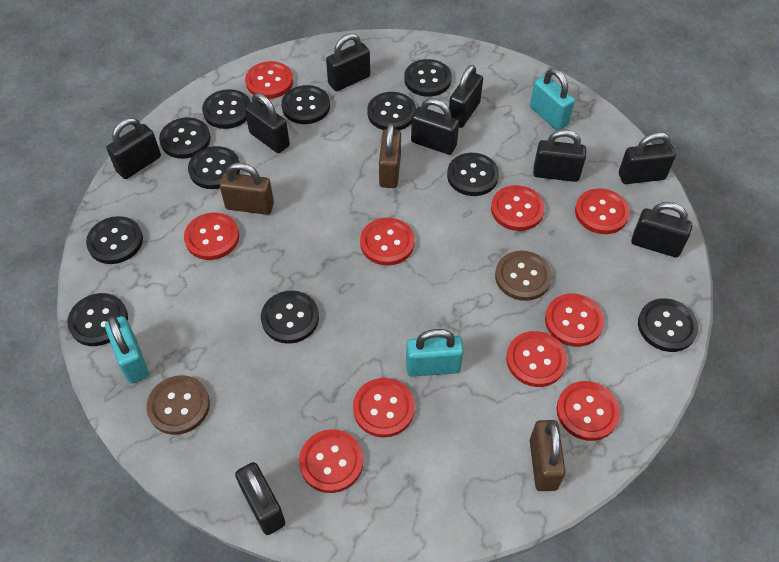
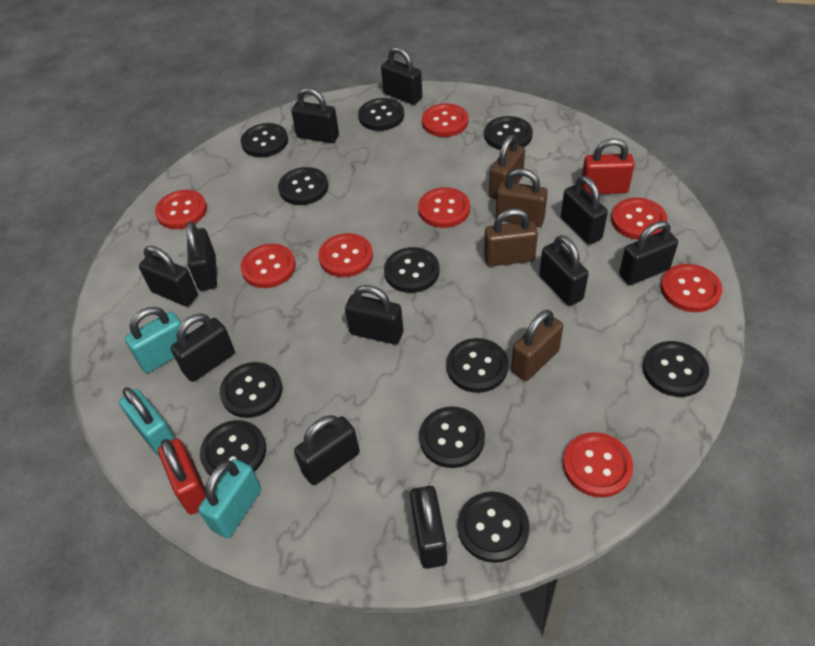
black padlock: 9 -> 11
brown button: 2 -> 0
brown padlock: 3 -> 4
red button: 10 -> 8
red padlock: 0 -> 2

